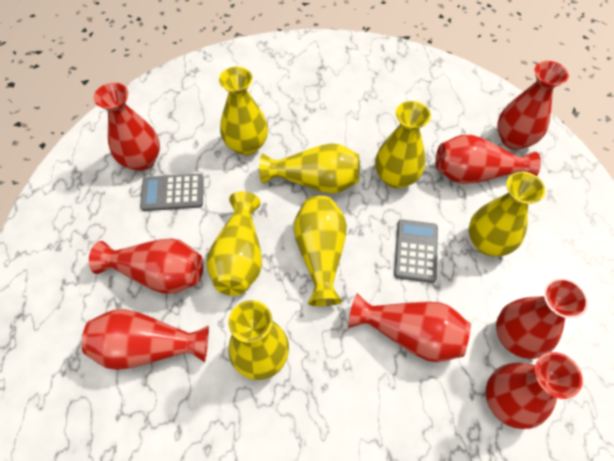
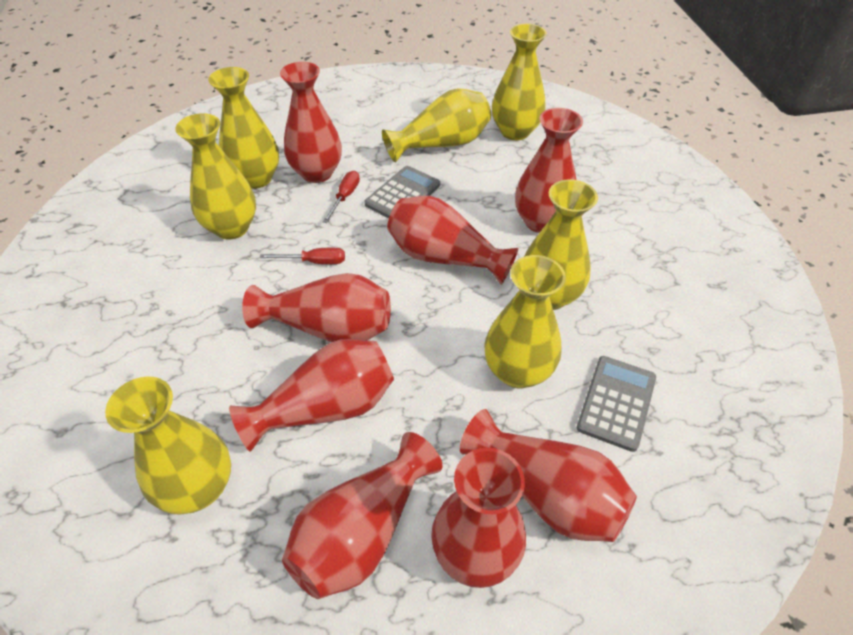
red screwdriver: 0 -> 2

